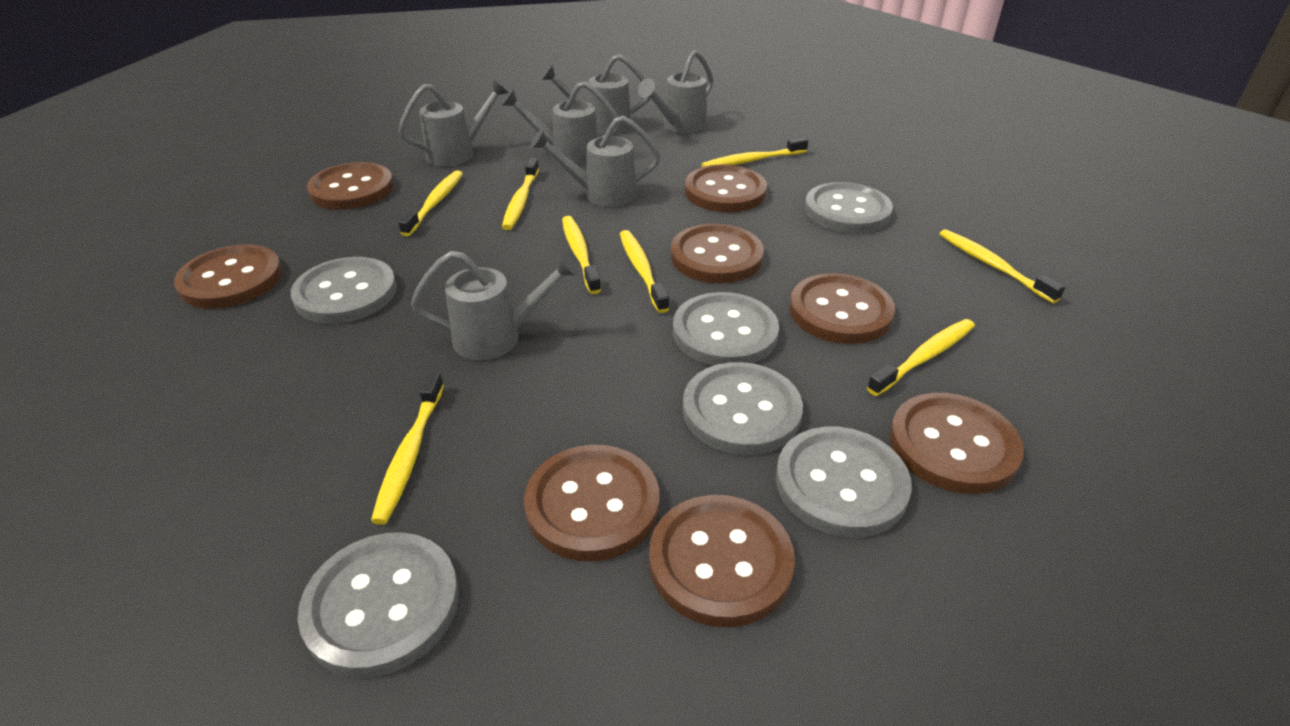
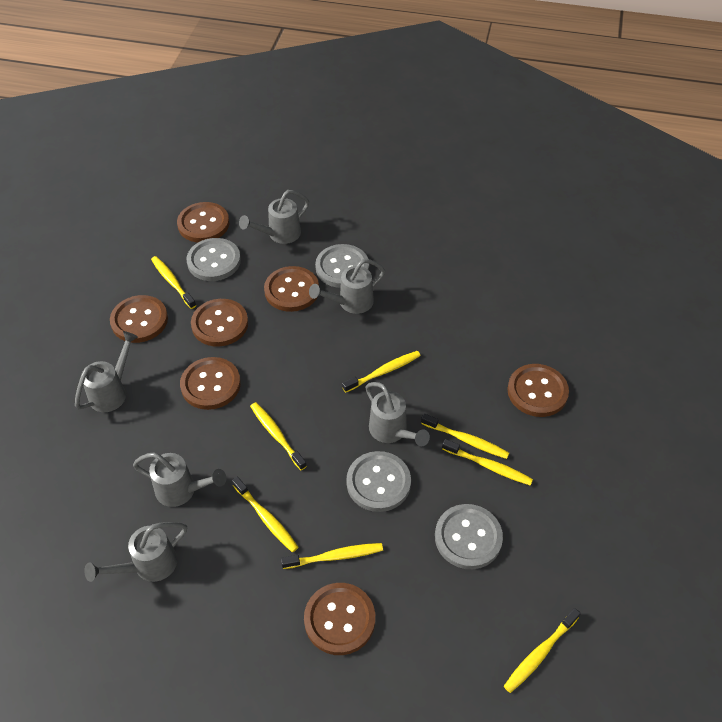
brown button: 8 -> 7
grey button: 6 -> 4

